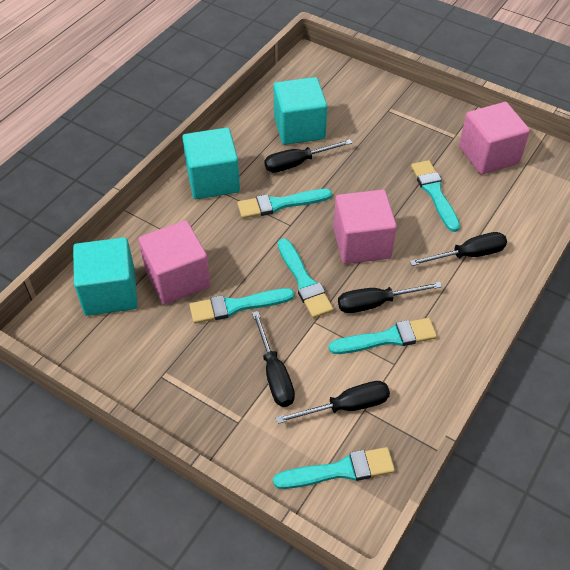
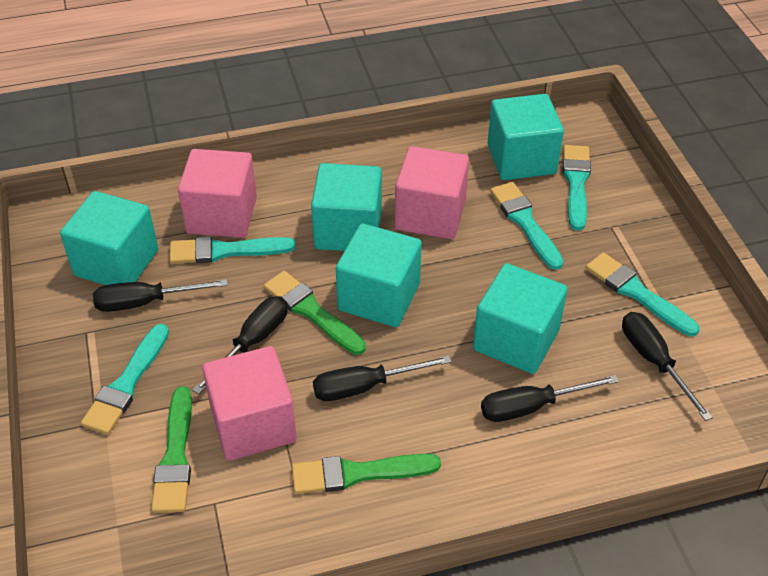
green brush: 0 -> 3
turquoise brush: 6 -> 5
turquoise cube: 3 -> 5

